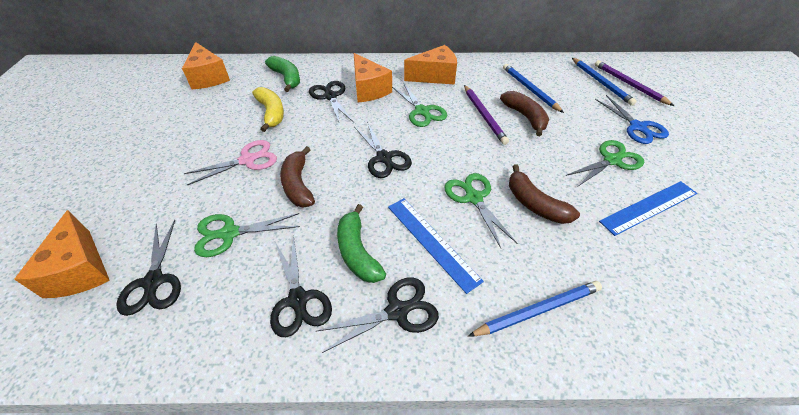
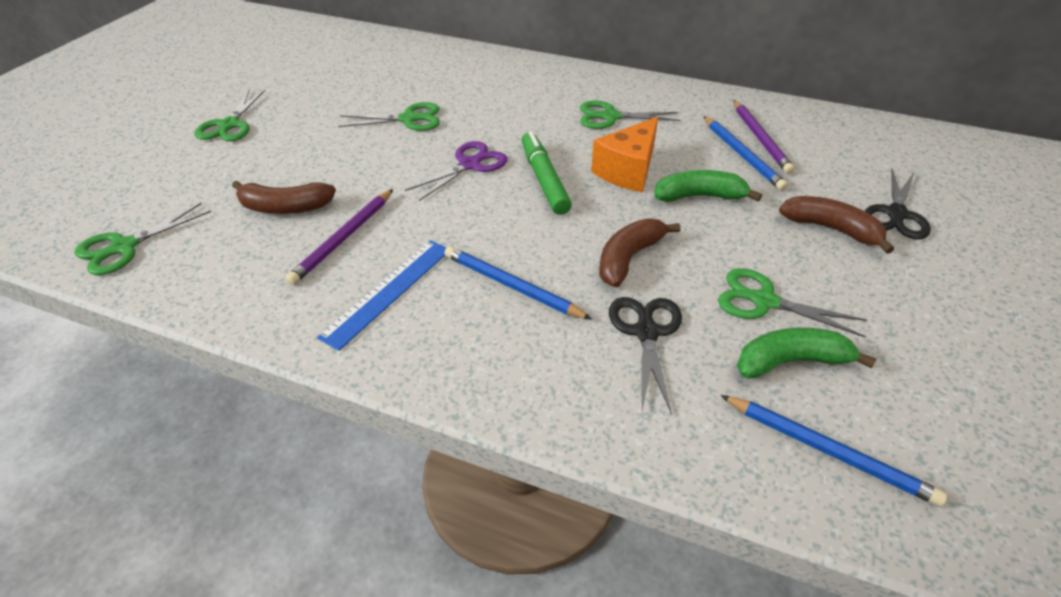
black scissors: 5 -> 2
blue ruler: 2 -> 1
blue scissors: 1 -> 0
green marker: 0 -> 1
green scissors: 4 -> 5
orange cheese: 4 -> 1
pink scissors: 1 -> 0
purple scissors: 0 -> 1
yellow banana: 1 -> 0

